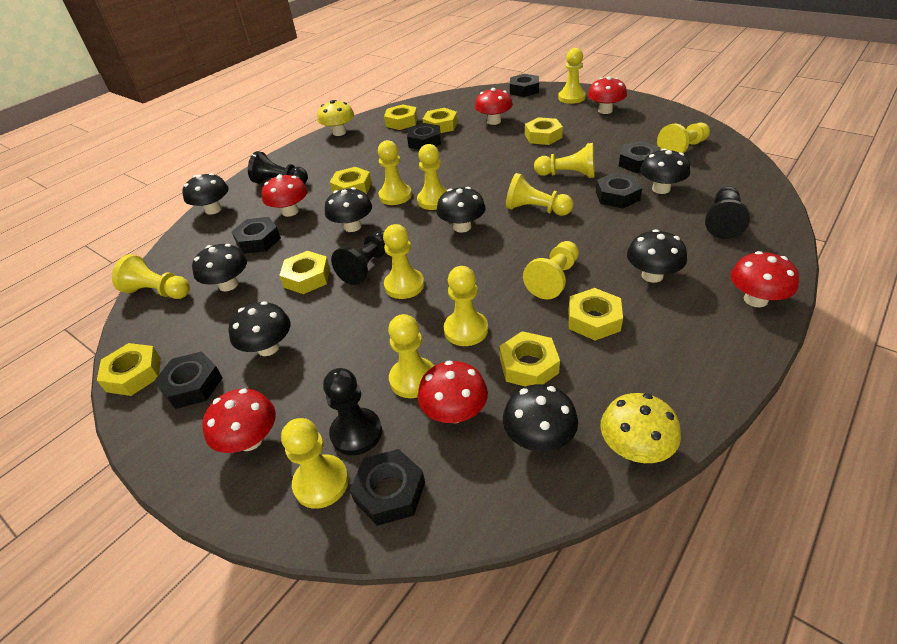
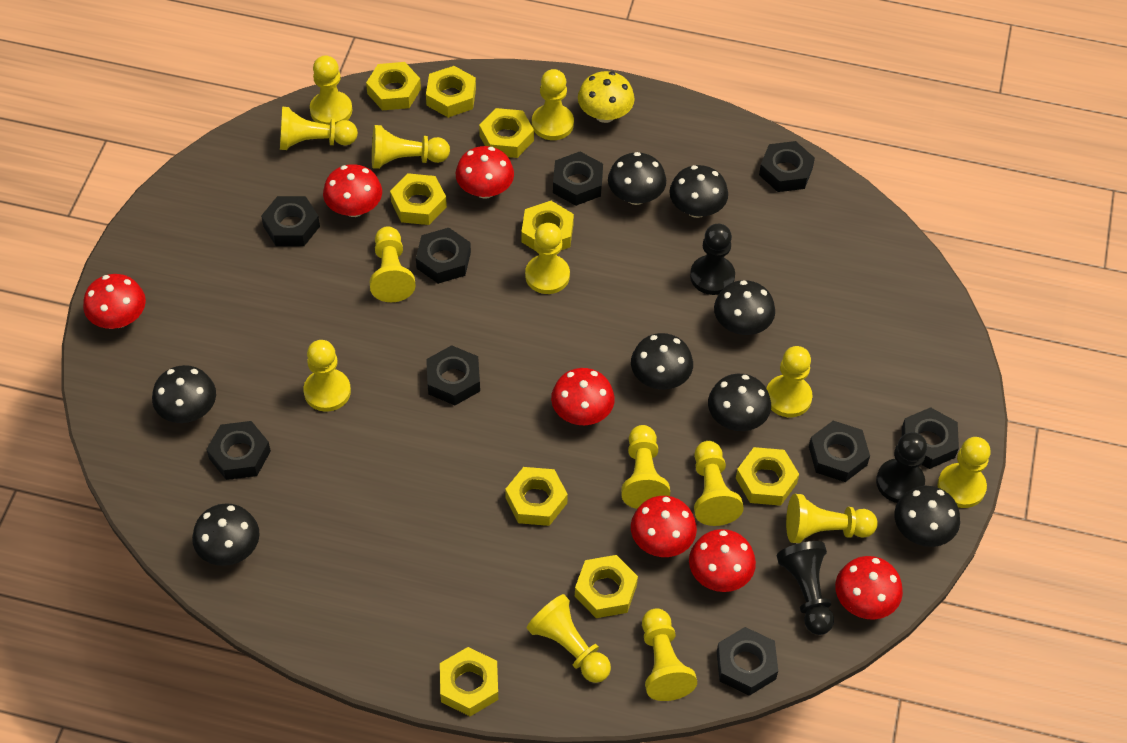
black nut: 7 -> 9
black pawn: 4 -> 3
red mushroom: 6 -> 7
yellow mushroom: 2 -> 1
yellow nut: 8 -> 9
yellow pawn: 12 -> 14

